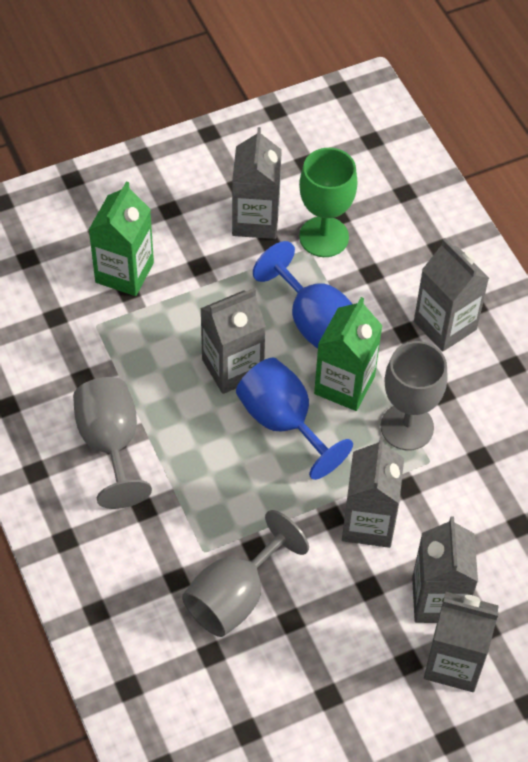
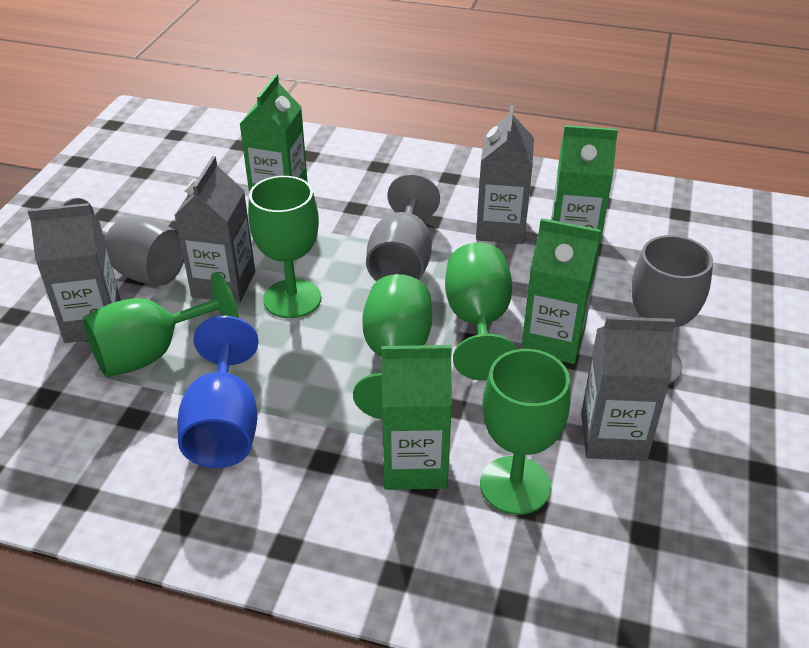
blue goblet: 2 -> 1
green carton: 2 -> 4
green goblet: 1 -> 5
grey carton: 6 -> 4

